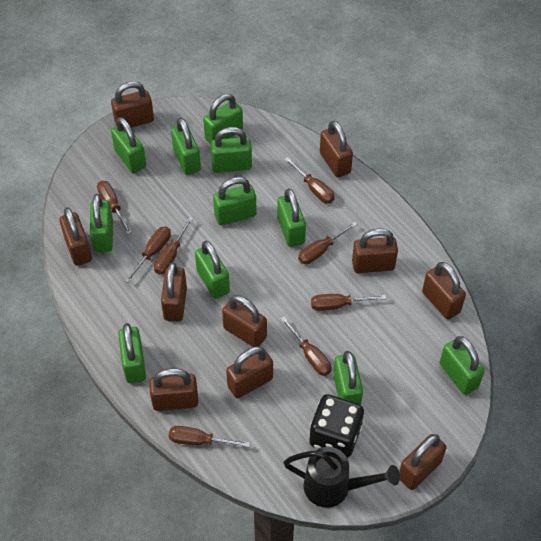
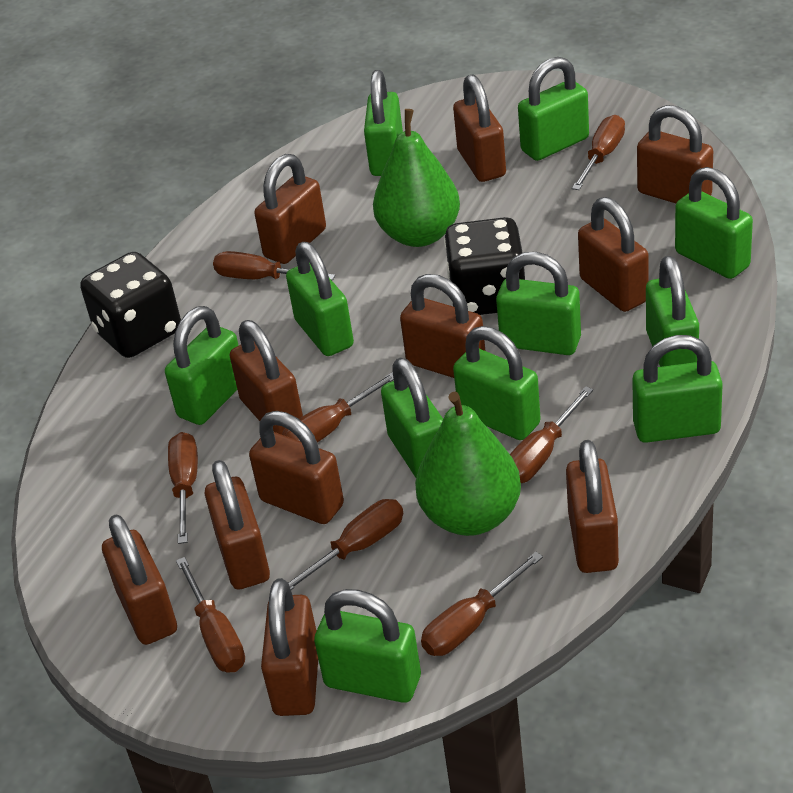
black dice: 1 -> 2
black watering can: 1 -> 0
brown padlock: 10 -> 11
green pear: 0 -> 2

